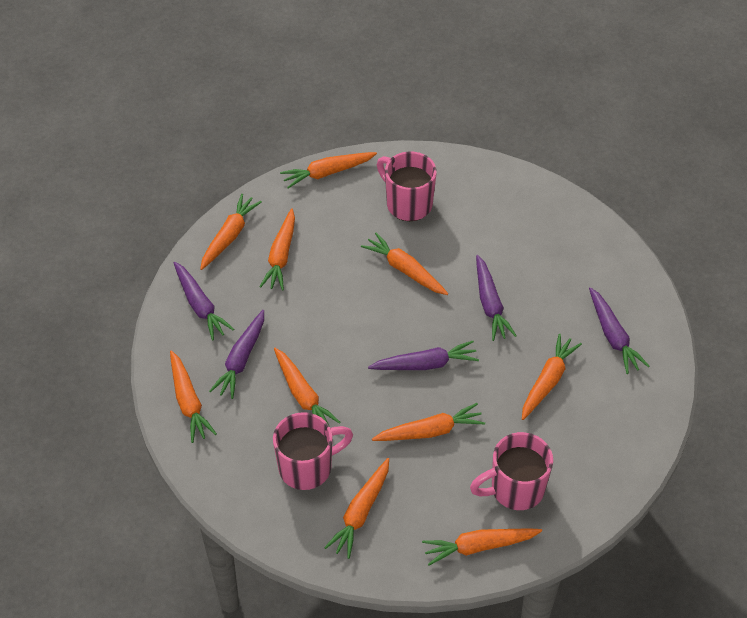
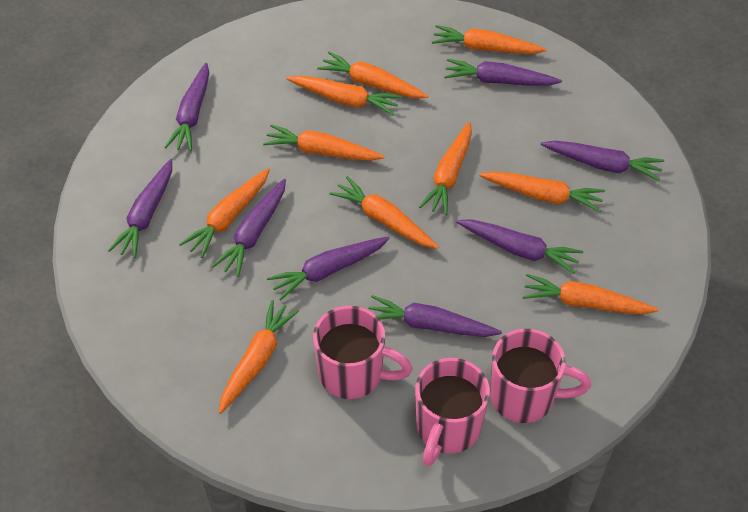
purple carrot: 5 -> 8

